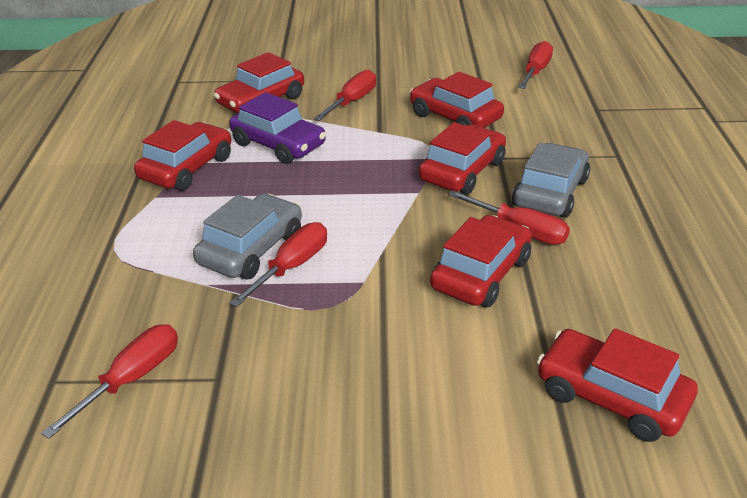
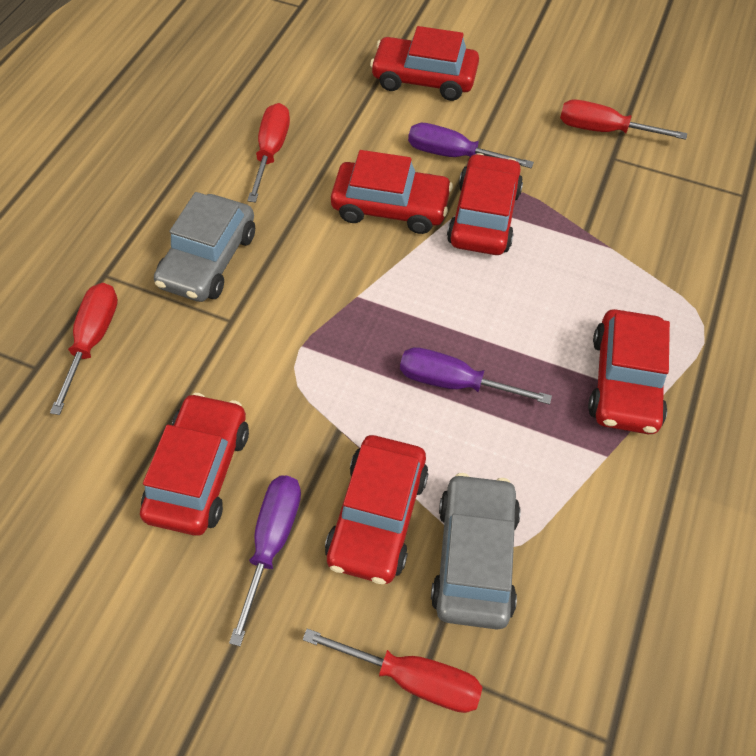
purple car: 1 -> 0
purple screwdriver: 0 -> 3
red screwdriver: 5 -> 4

